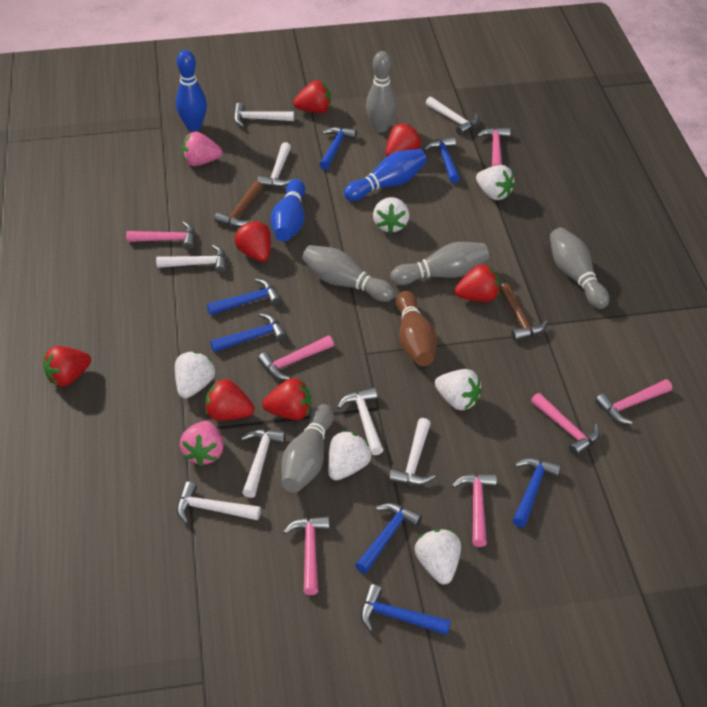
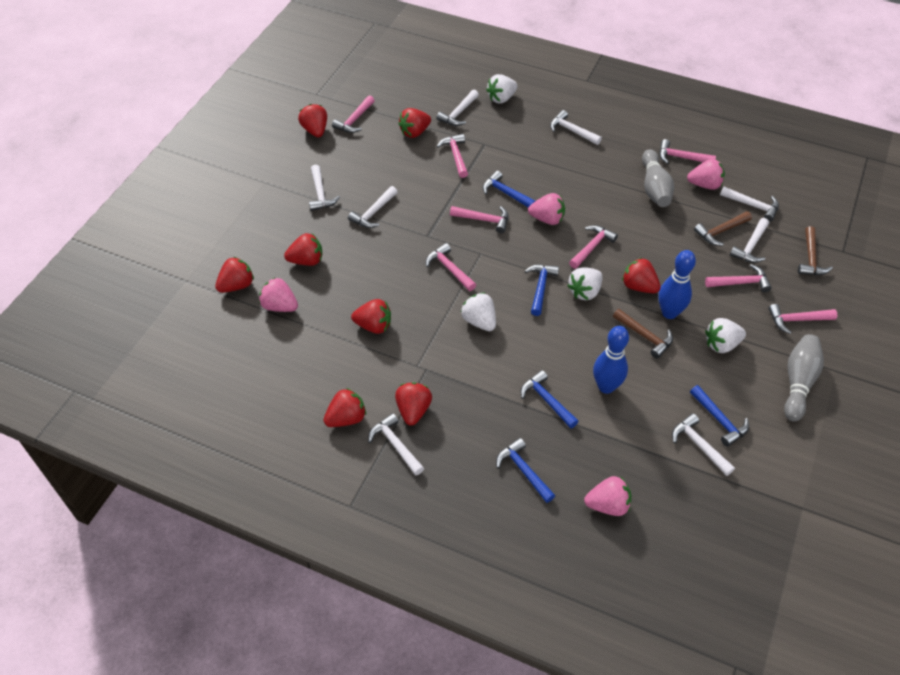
blue bowling pin: 3 -> 2
blue hammer: 7 -> 5
brown bowling pin: 1 -> 0
brown hammer: 2 -> 3
grey bowling pin: 5 -> 2
pink hammer: 7 -> 8
pink strawberry: 2 -> 4
red strawberry: 7 -> 8
white strawberry: 6 -> 4

